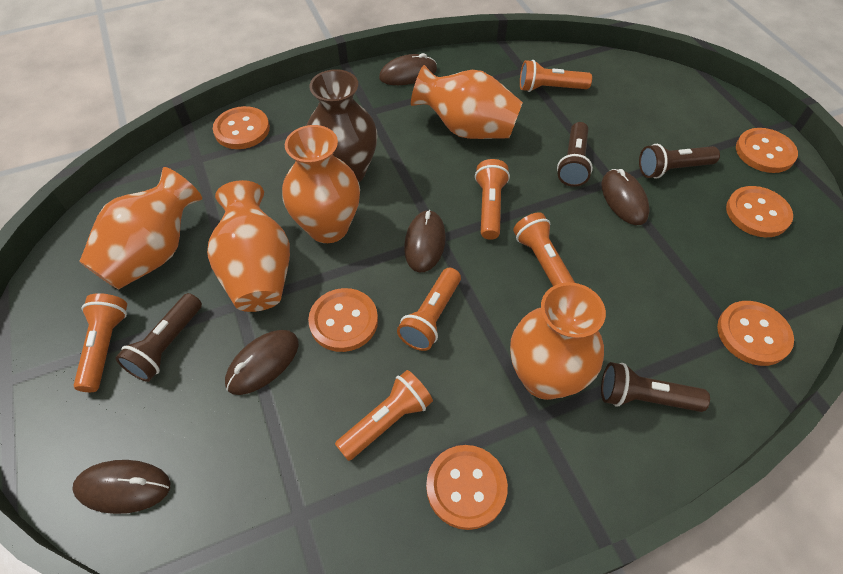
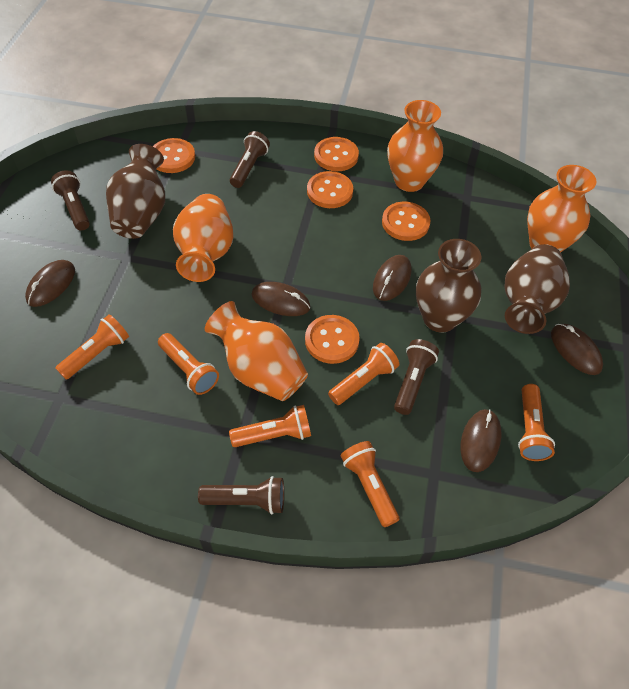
brown vase: 1 -> 3
orange button: 6 -> 5
orange vase: 5 -> 4

